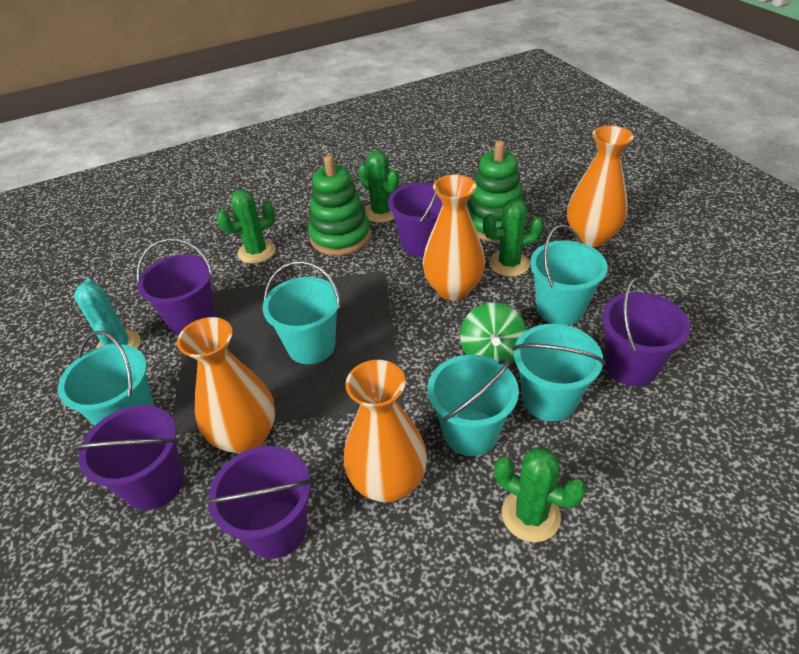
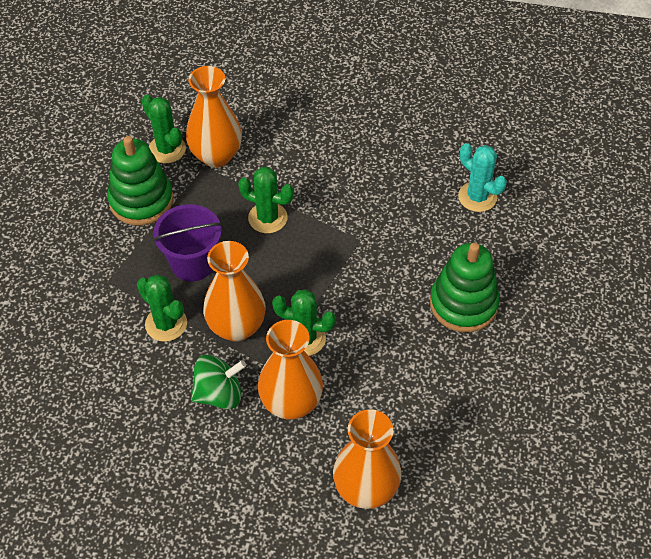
purple bucket: 5 -> 1
turquoise bucket: 5 -> 0

